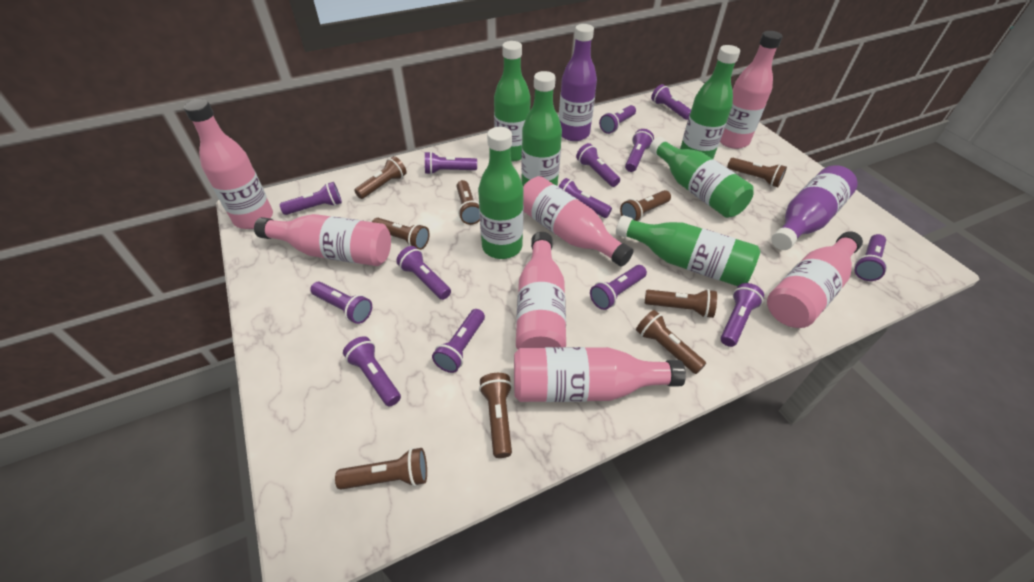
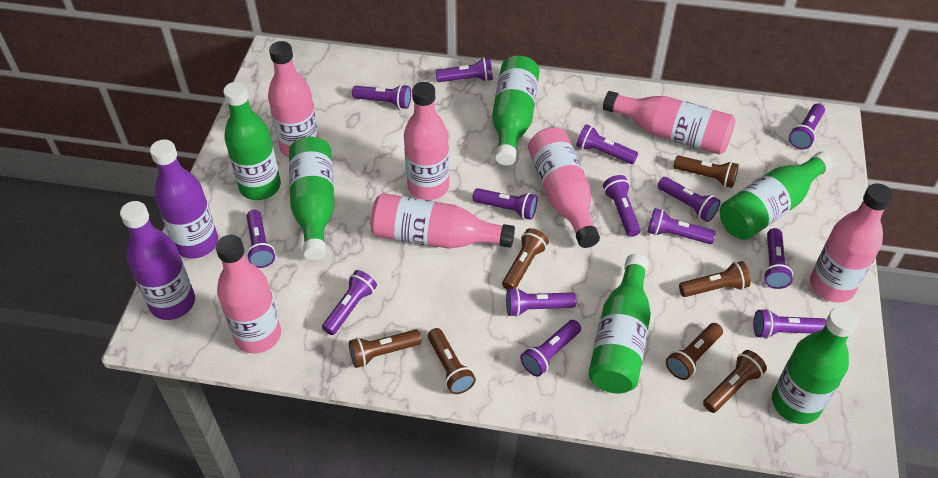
brown flashlight: 9 -> 7

